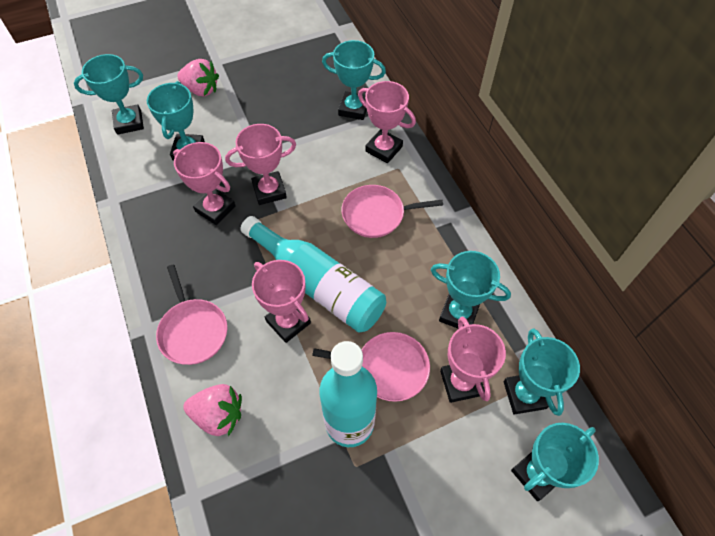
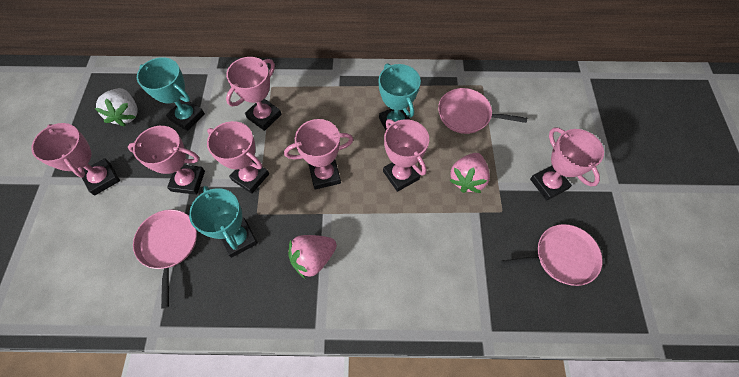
pink trophy: 5 -> 7
turquoise bottle: 2 -> 0
turquoise trophy: 6 -> 3
white strawberry: 0 -> 1

